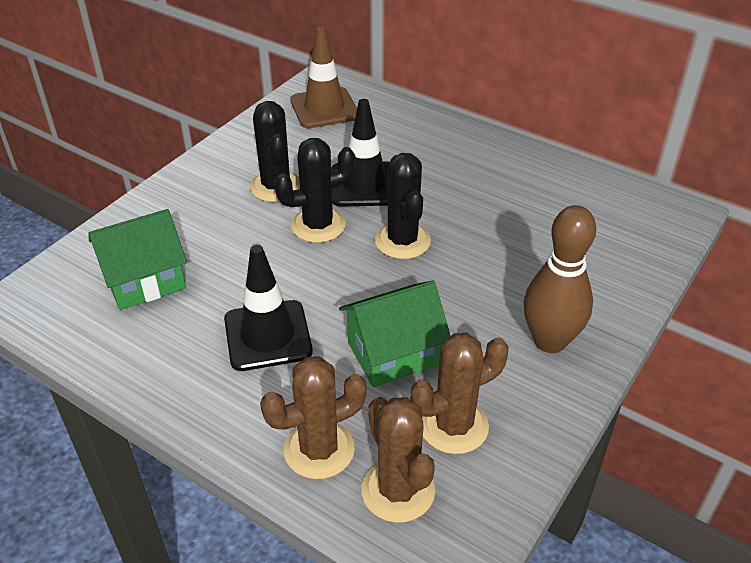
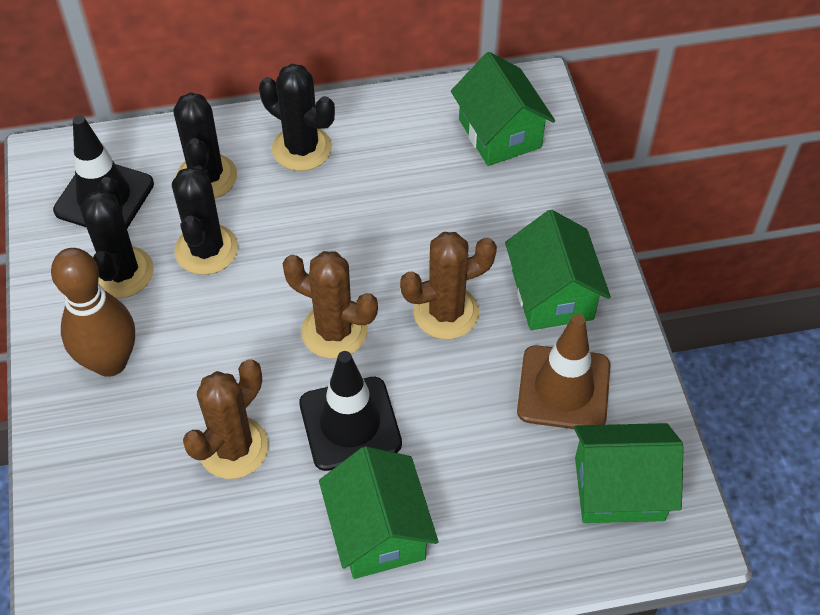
black cactus: 3 -> 4
green house: 2 -> 4

